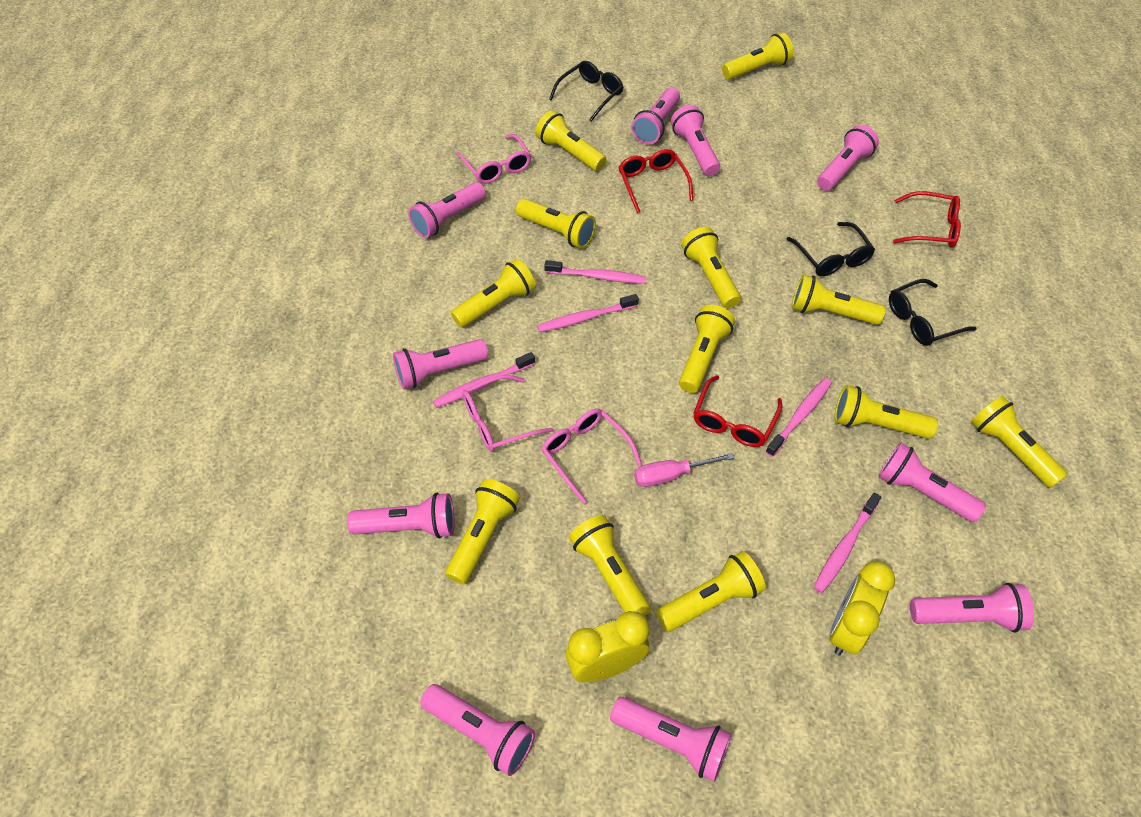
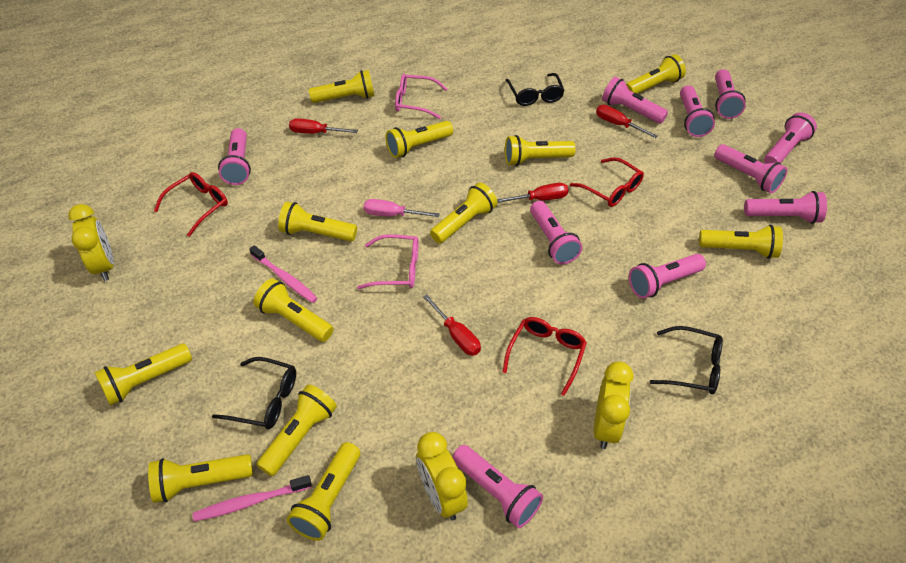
pink glasses: 3 -> 2
pink toothbrush: 5 -> 2
red screwdriver: 0 -> 4
yellow clock: 2 -> 3

